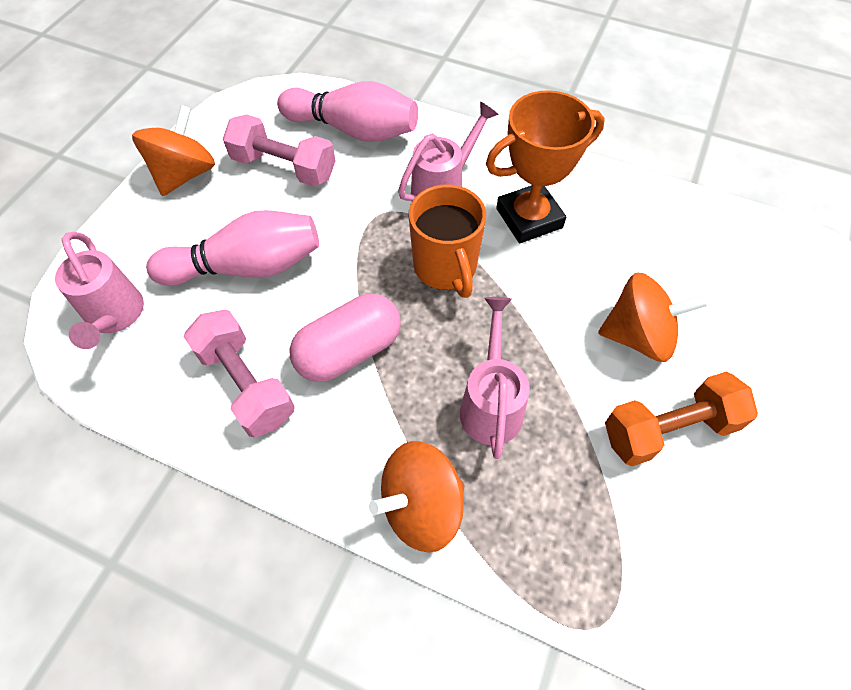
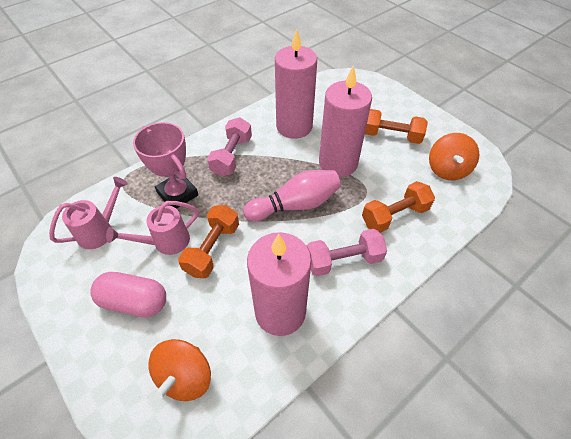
orange dumbbell: 1 -> 3
orange mug: 1 -> 0
orange spinning top: 3 -> 2
orange trophy: 1 -> 0
pink bowling pin: 2 -> 1
pink candle: 0 -> 3
pink trophy: 0 -> 1
pink watering can: 3 -> 2

